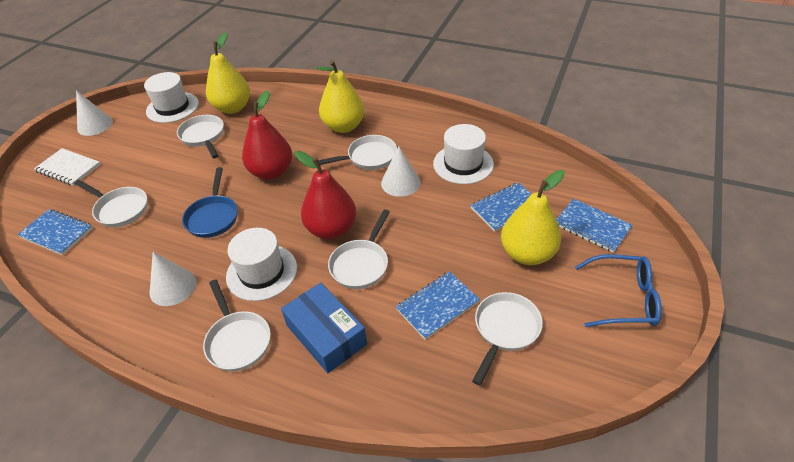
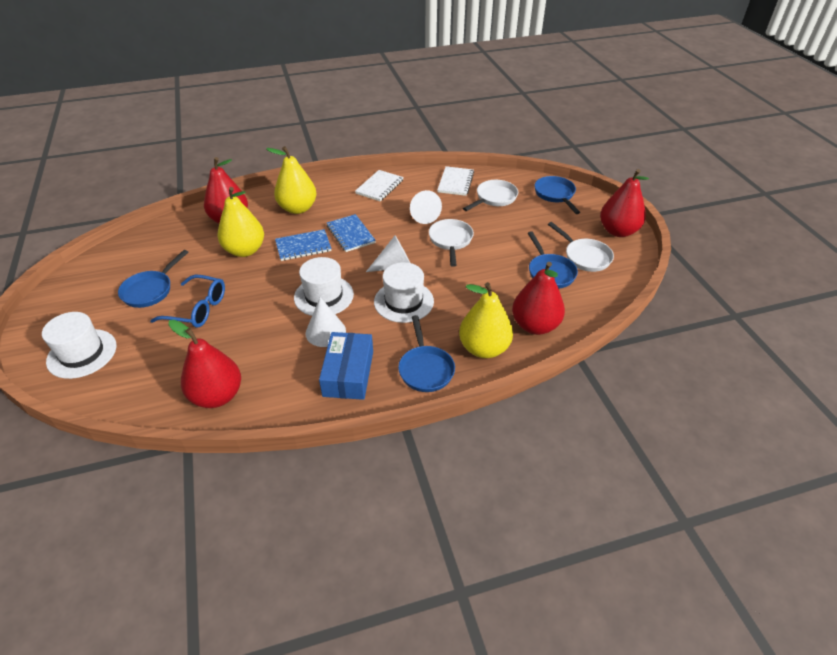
blue notebook: 4 -> 2
blue pan: 1 -> 4
red pear: 2 -> 4
white notebook: 1 -> 2
white pan: 6 -> 3

